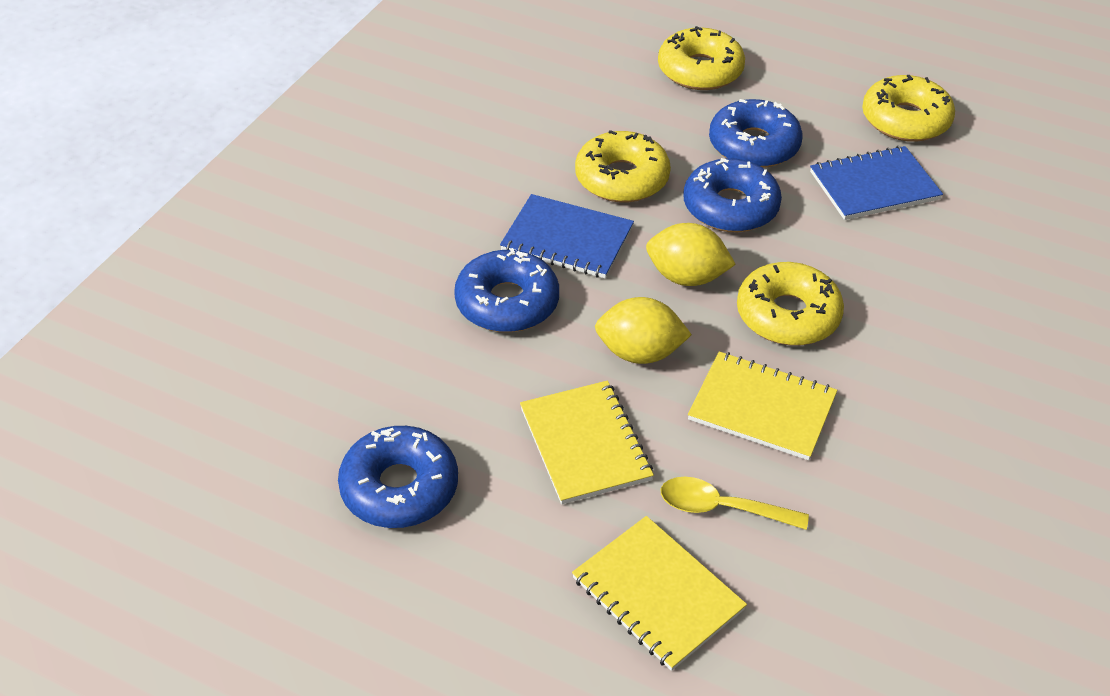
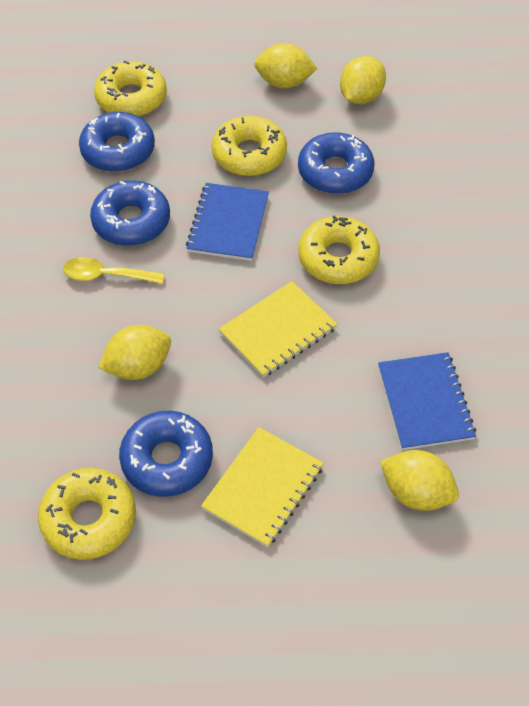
yellow lemon: 2 -> 4
yellow notebook: 3 -> 2

